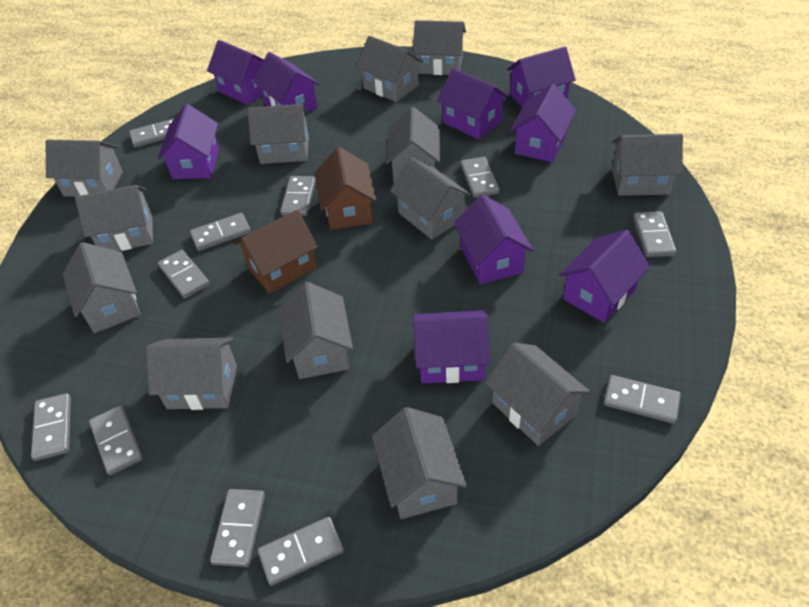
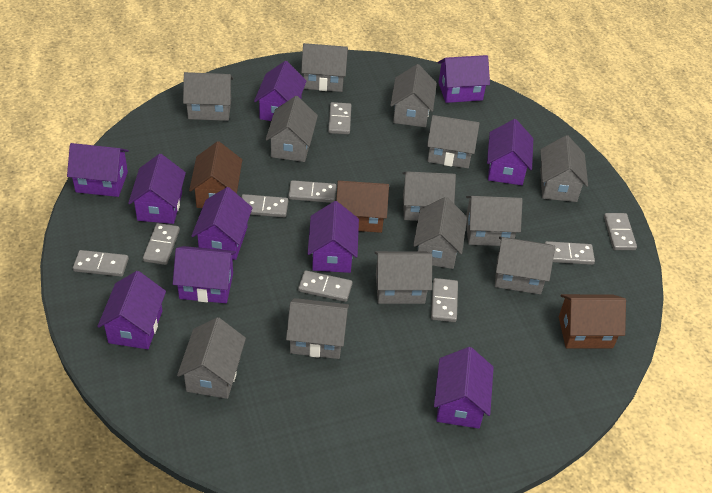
brown house: 2 -> 3
grey domino: 11 -> 9
purple house: 9 -> 10

